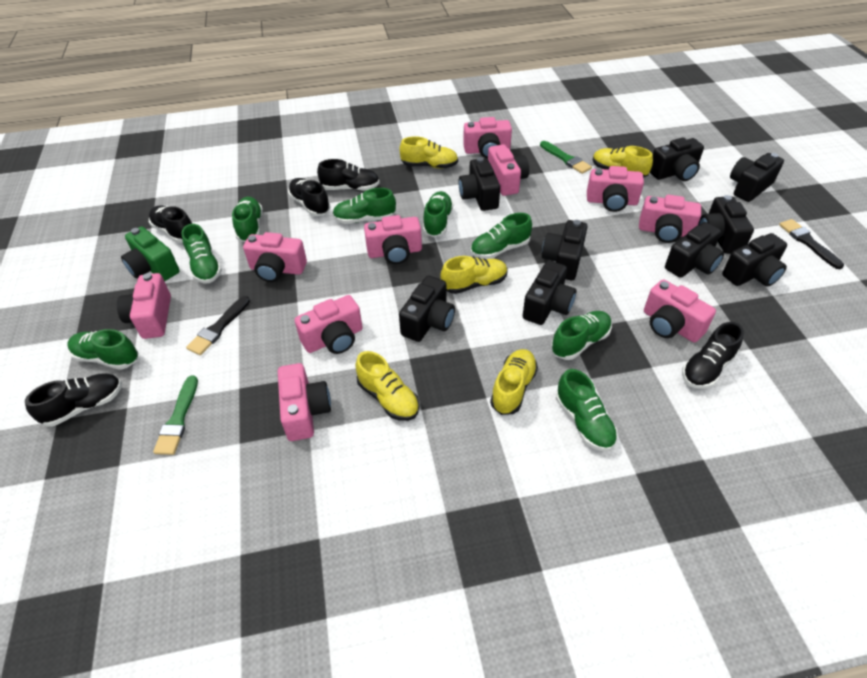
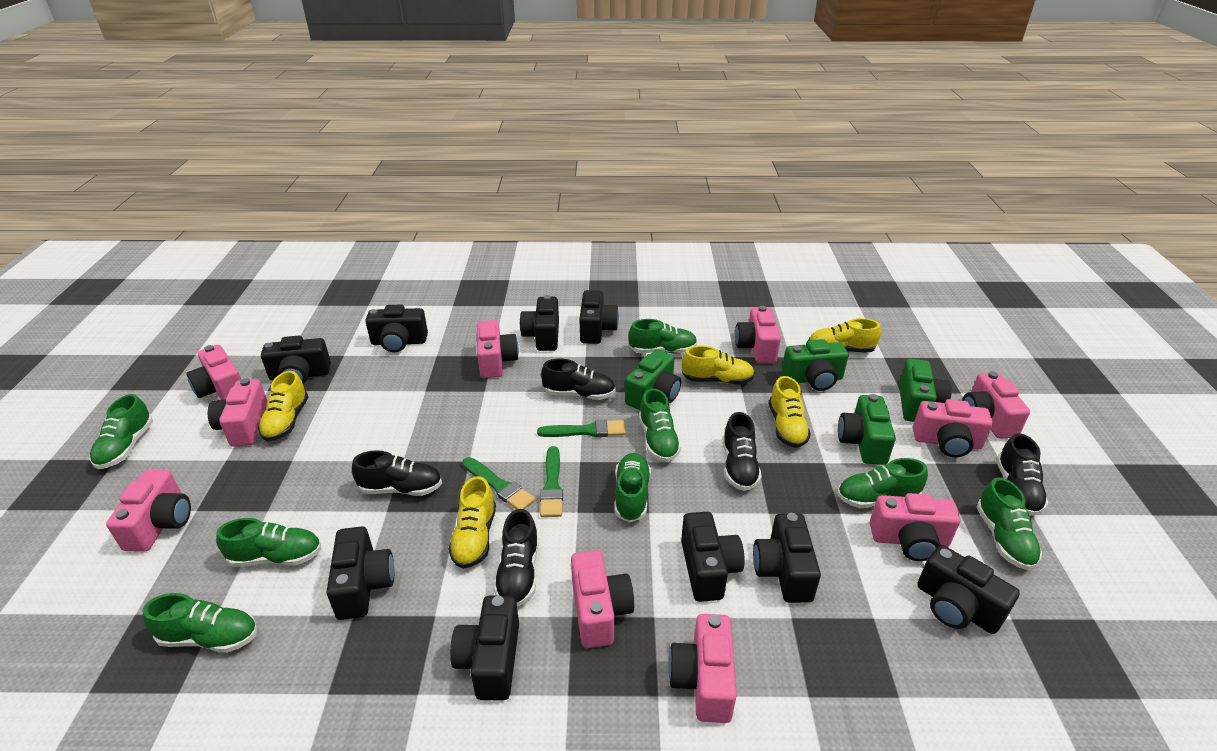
black brush: 2 -> 0
green brush: 2 -> 3
green camera: 1 -> 4

